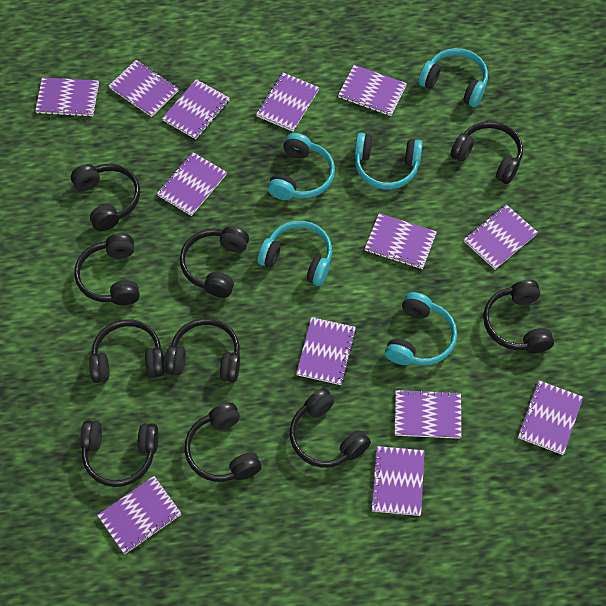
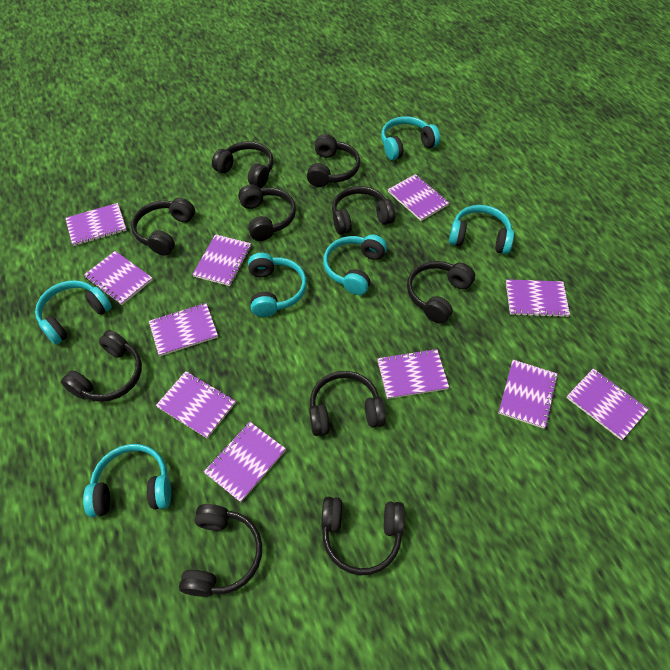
purple notebook: 13 -> 11
turquoise headphones: 5 -> 6

